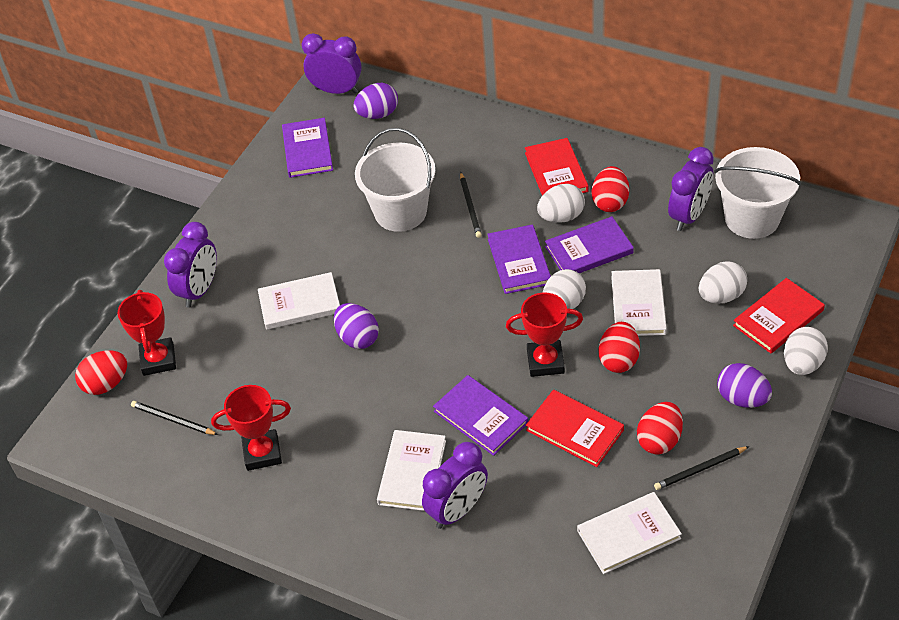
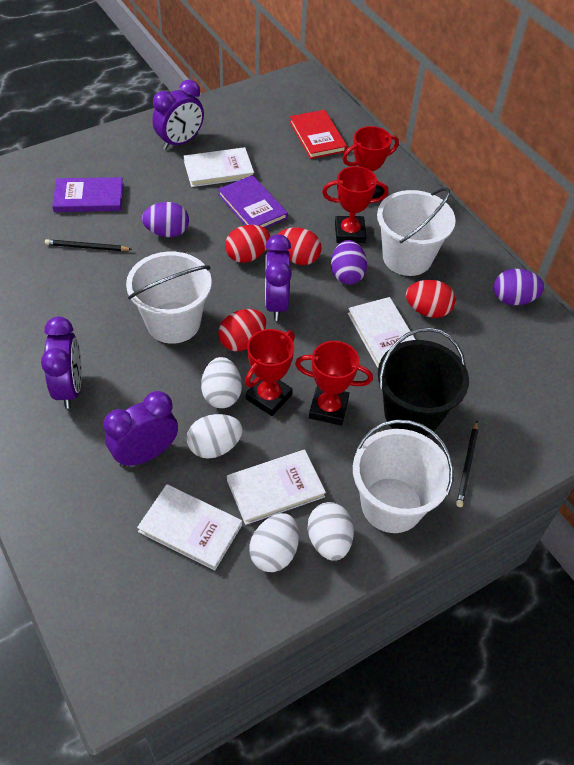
black bucket: 0 -> 1
black pencil: 3 -> 2
purple book: 4 -> 2
red book: 3 -> 1
red trophy: 3 -> 4
white bucket: 2 -> 3

